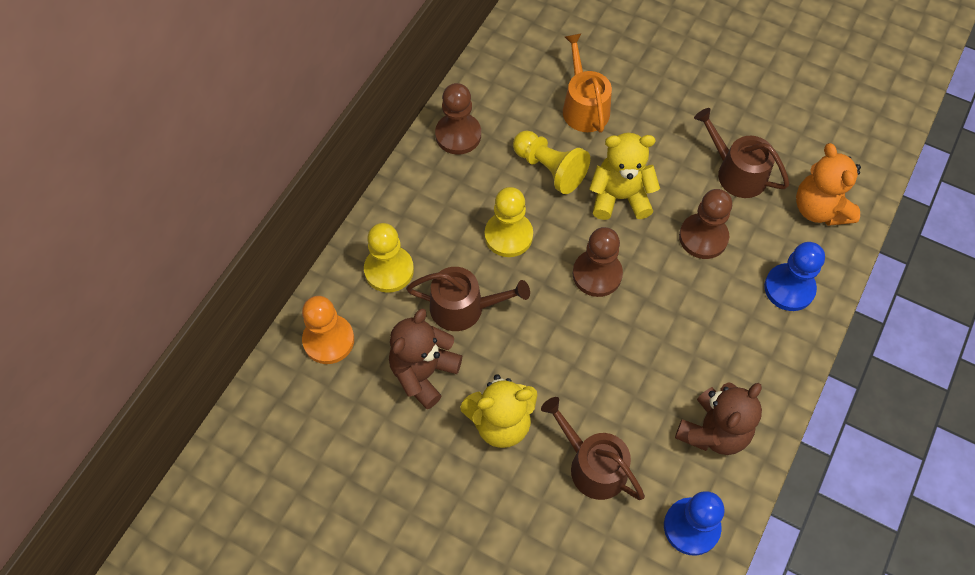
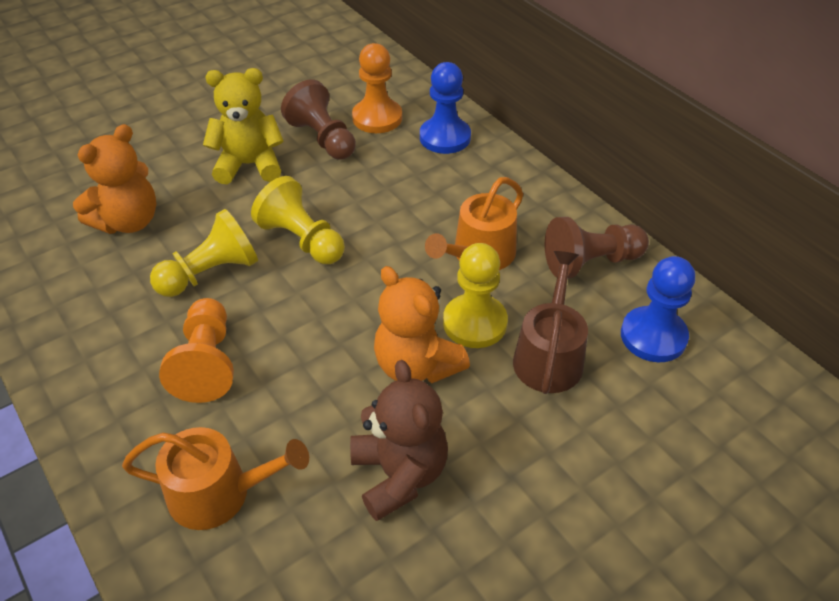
brown pawn: 3 -> 2
brown teddy bear: 2 -> 1
brown watering can: 3 -> 1
orange pawn: 1 -> 2
orange teddy bear: 1 -> 2
orange watering can: 1 -> 2
yellow teddy bear: 2 -> 1

